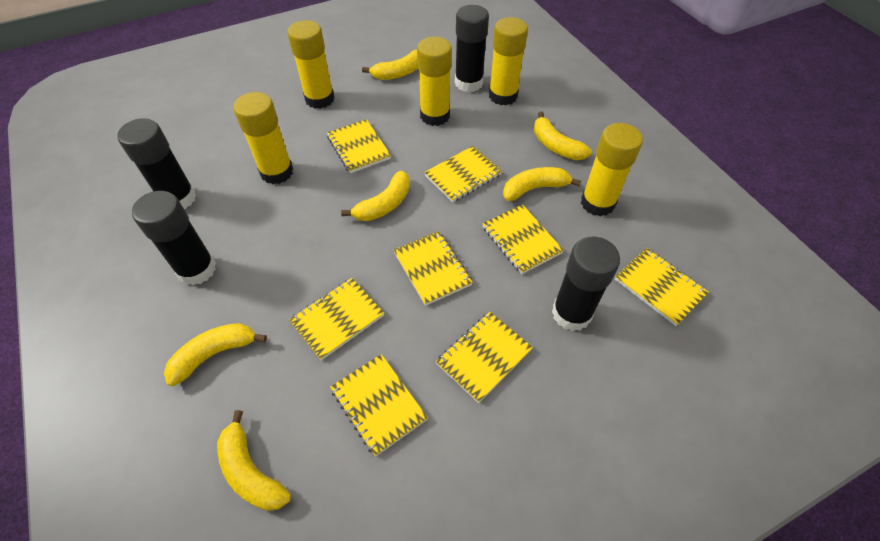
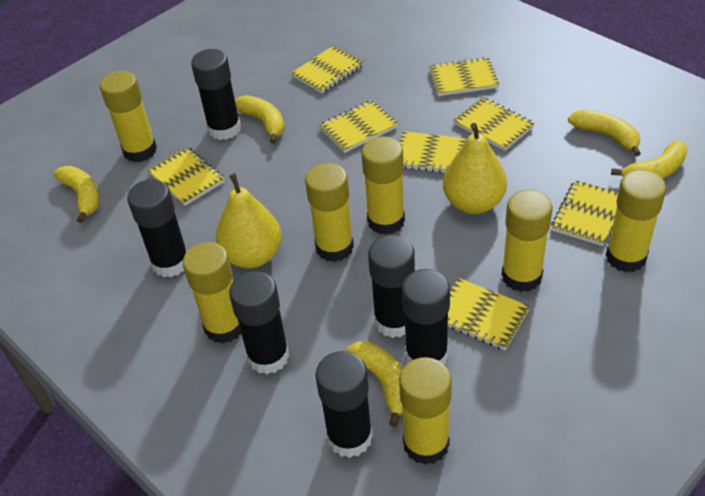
black glue stick: 4 -> 6
yellow banana: 6 -> 5
yellow glue stick: 5 -> 7
yellow pear: 0 -> 2

